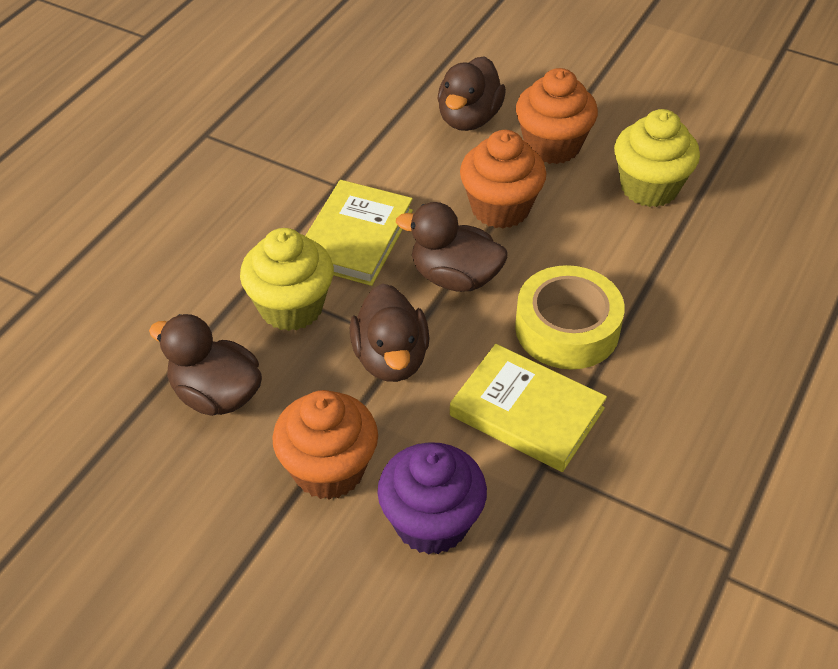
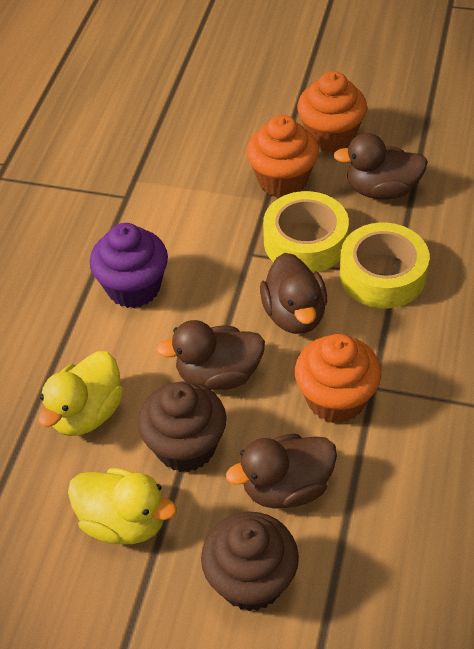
brown cupcake: 0 -> 2
yellow book: 2 -> 0
yellow cupcake: 2 -> 0
yellow duck: 0 -> 2
yellow tape: 1 -> 2

